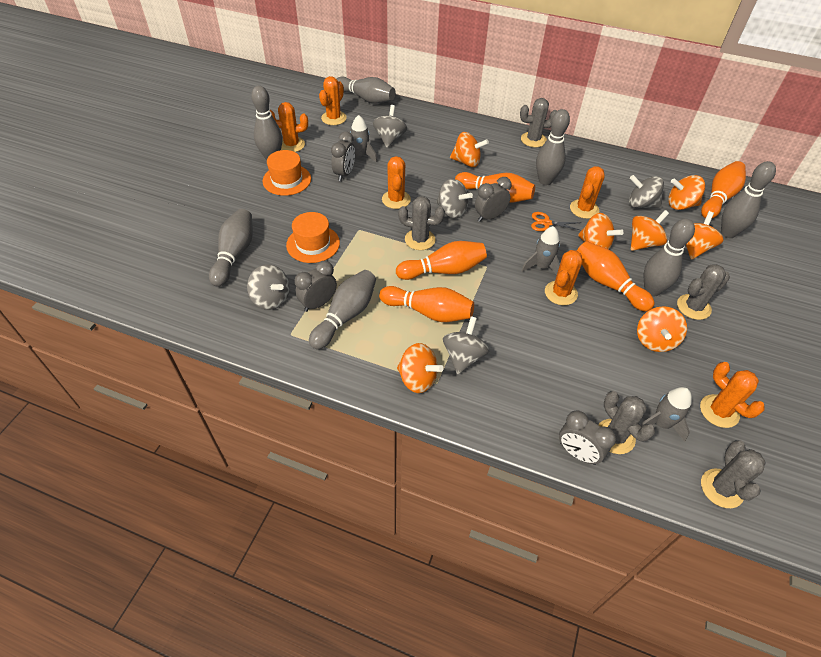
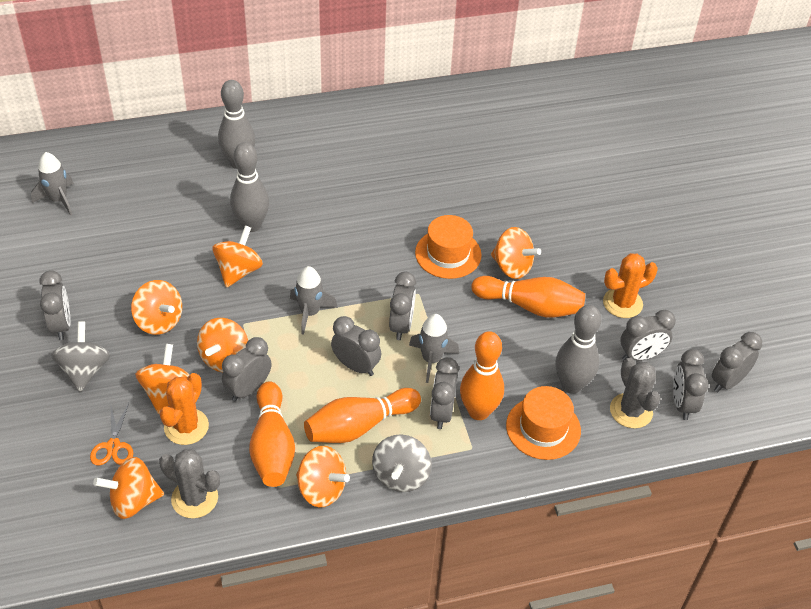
grey bowling pin: 7 -> 3
grey cactus: 5 -> 2
grey clock: 4 -> 8
grey spinning top: 5 -> 2
orange bowling pin: 5 -> 4
orange cactus: 6 -> 2

